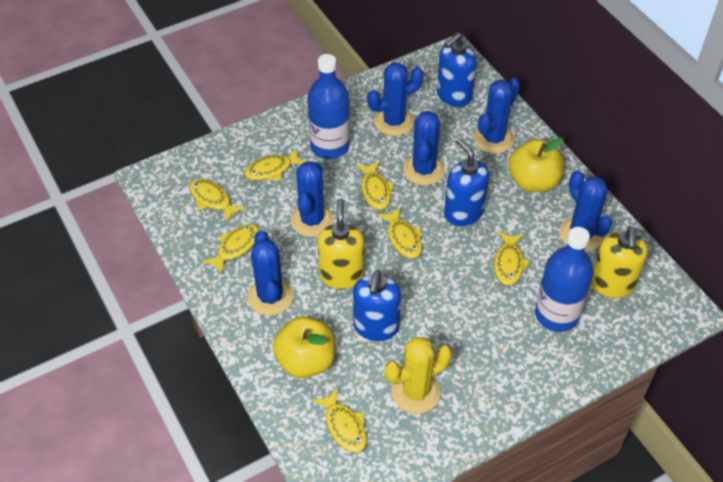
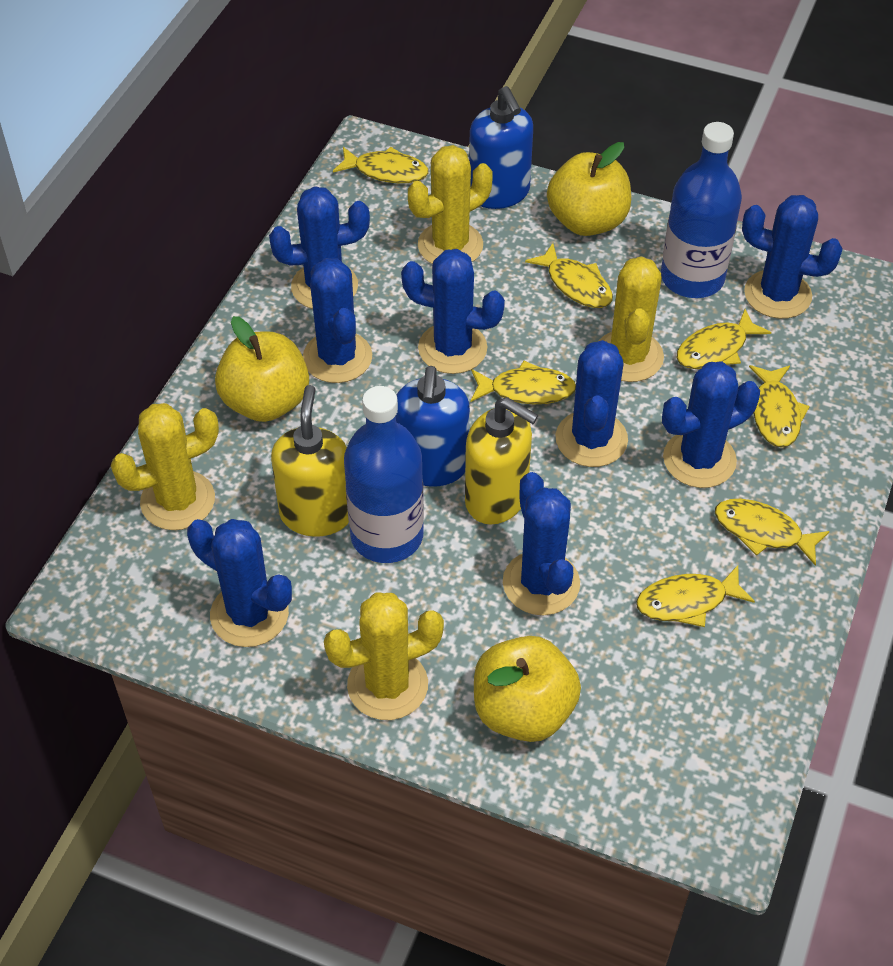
blue cactus: 6 -> 8
blue soap dispenser: 3 -> 2
yellow apple: 2 -> 3
yellow cactus: 1 -> 4

